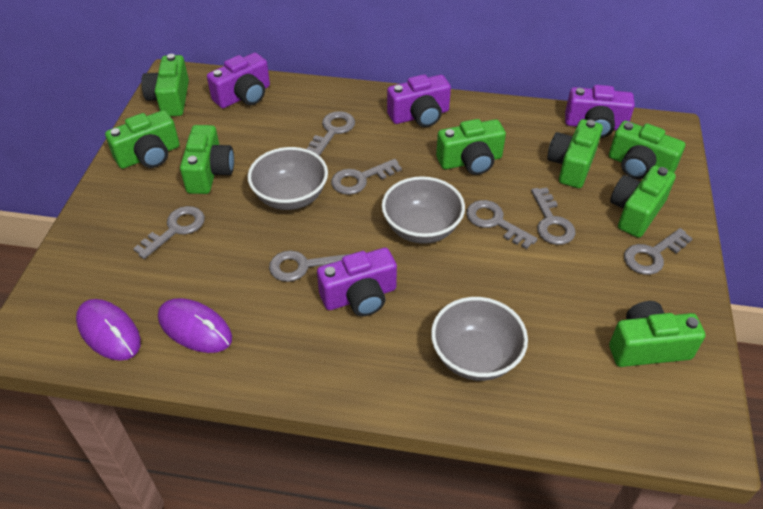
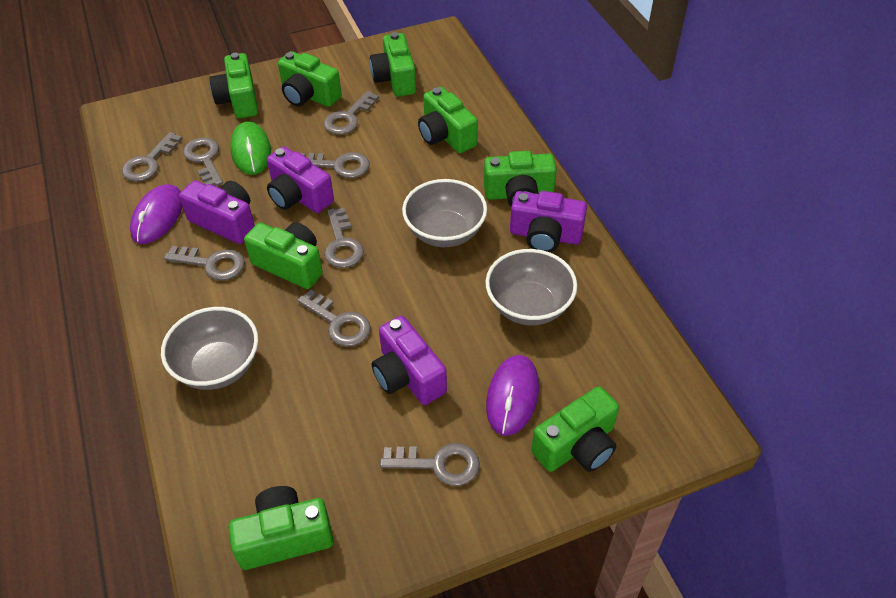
green mouse: 0 -> 1
grey key: 7 -> 8

